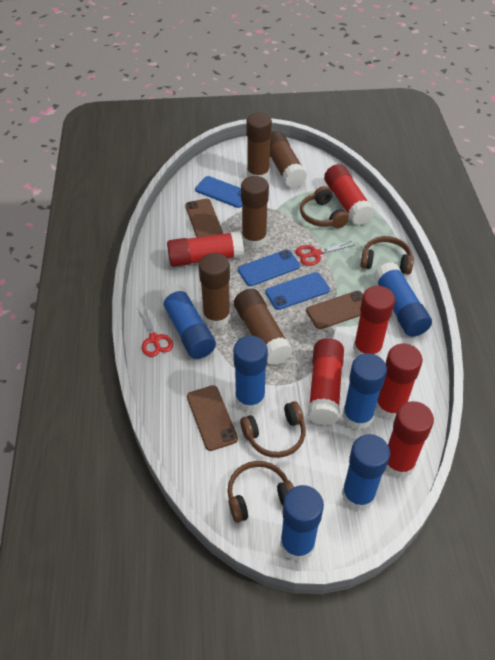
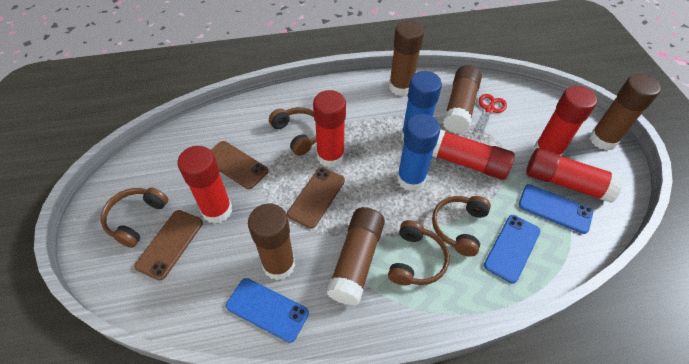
blue glue stick: 6 -> 2
red glue stick: 6 -> 5
red scissors: 2 -> 1

